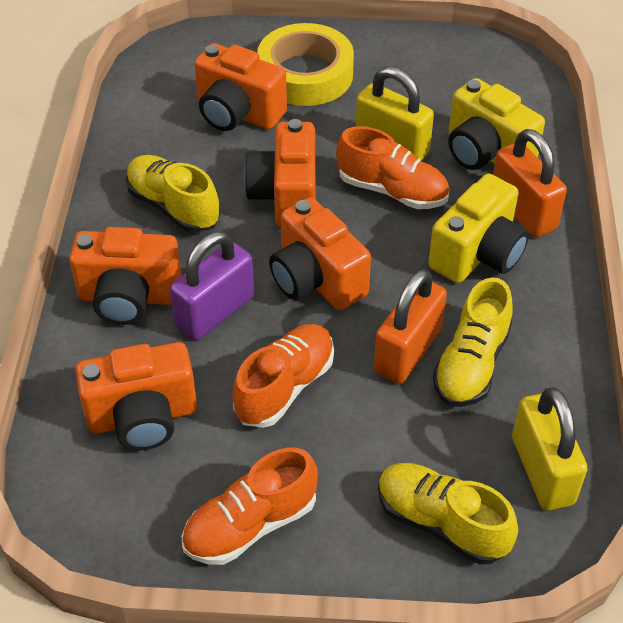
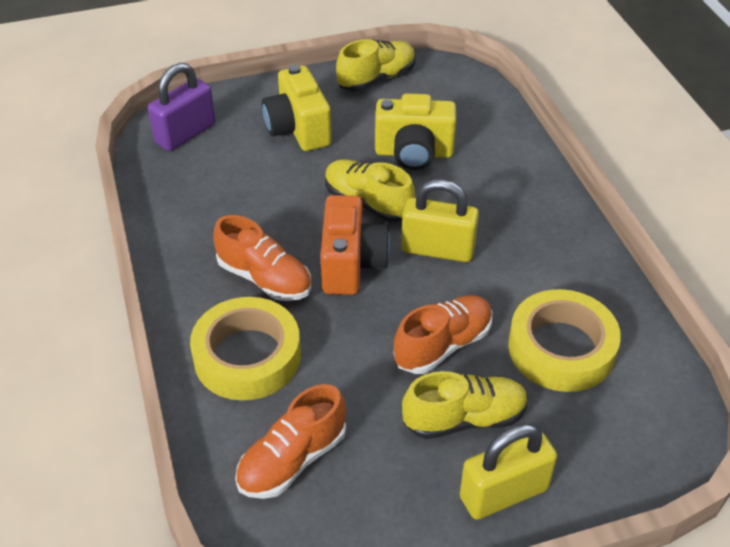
orange camera: 5 -> 1
orange padlock: 2 -> 0
yellow tape: 1 -> 2

